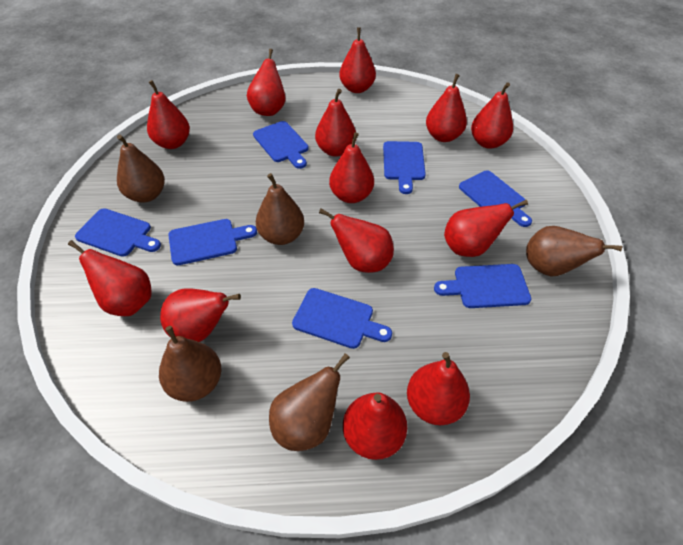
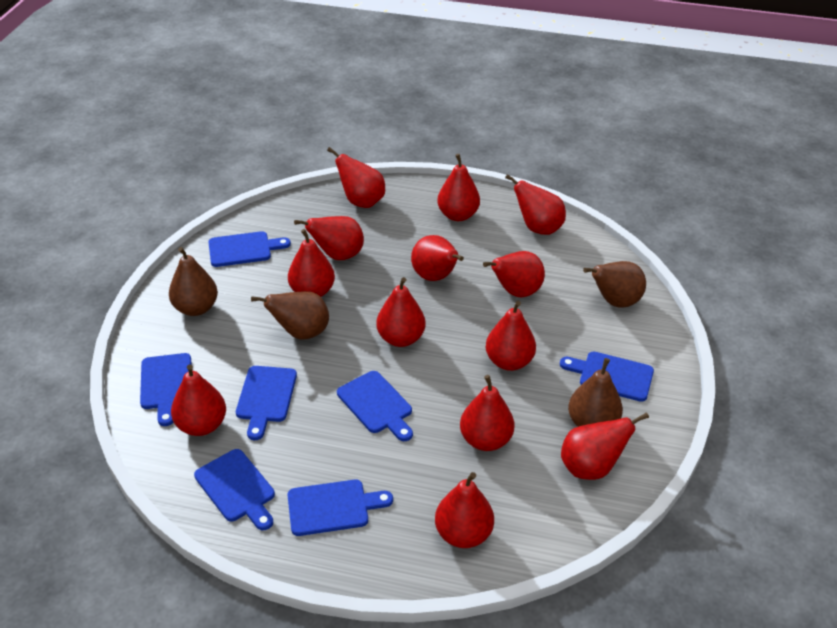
brown pear: 5 -> 4

